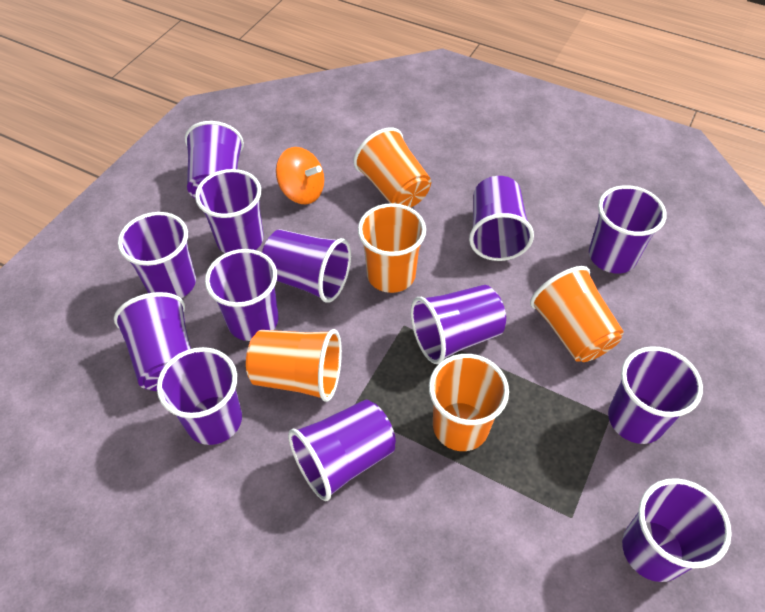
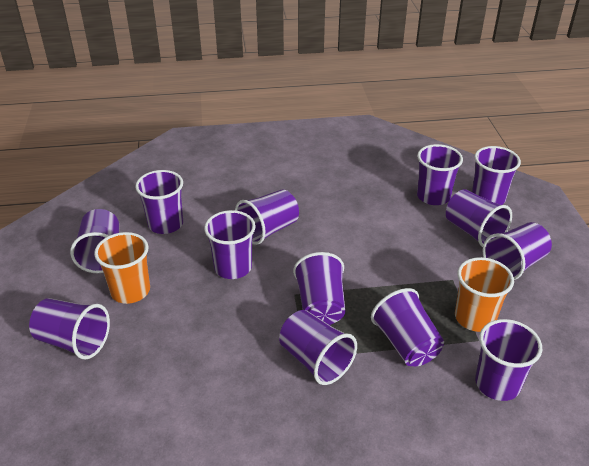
orange cup: 5 -> 2
orange spinning top: 1 -> 0

